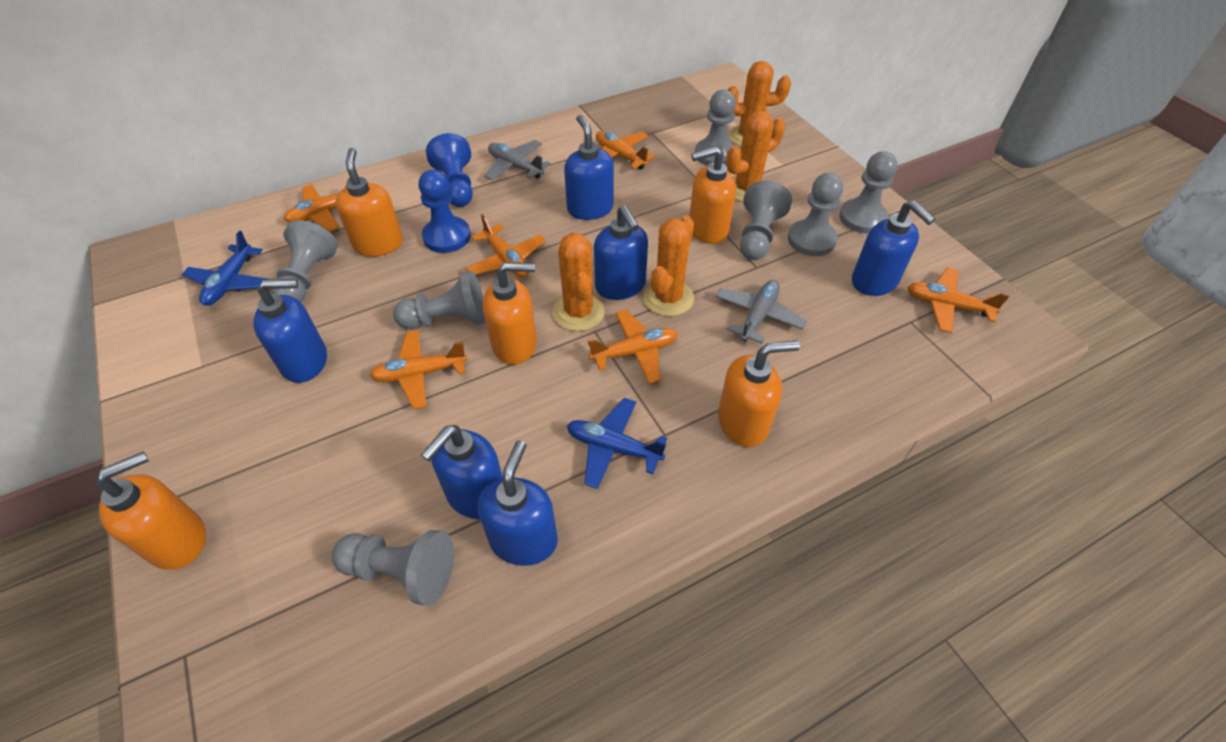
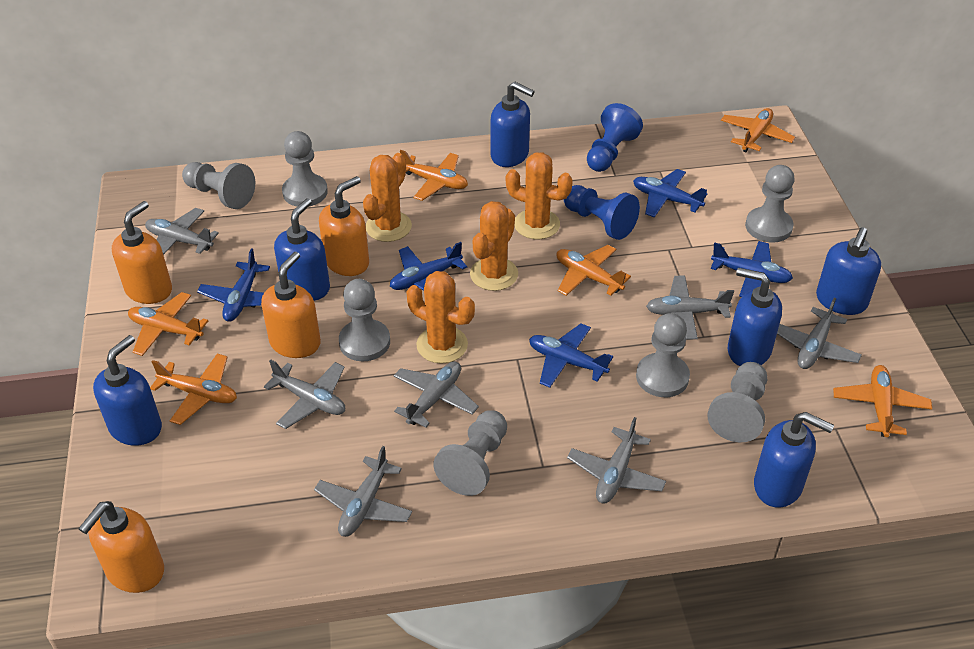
blue plane: 2 -> 5
grey plane: 2 -> 7
orange soap dispenser: 5 -> 4

